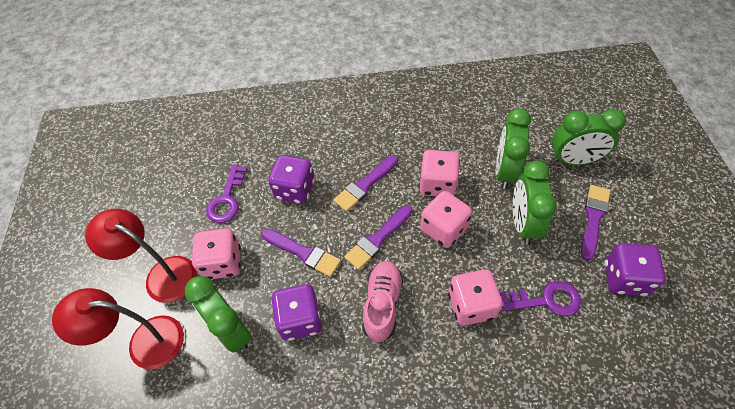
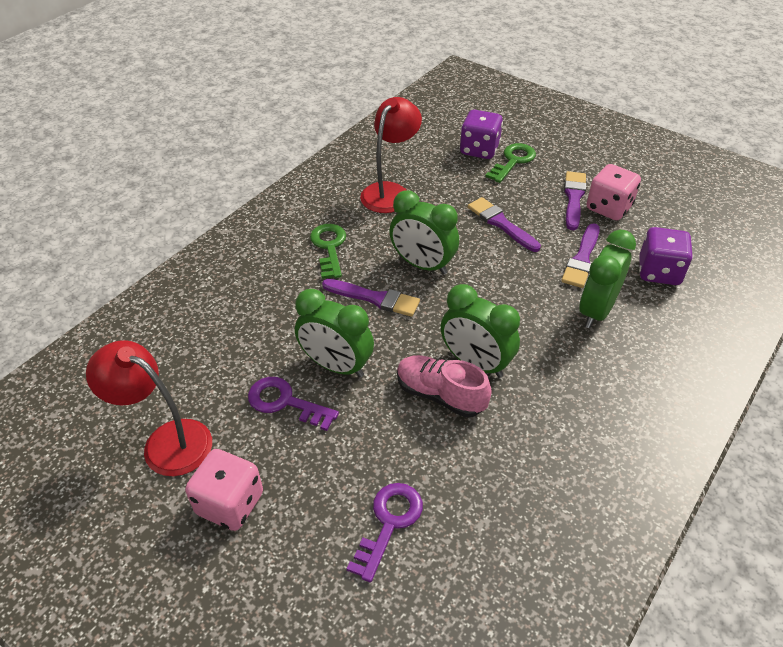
green key: 0 -> 2
pink dice: 4 -> 2
purple dice: 3 -> 2

